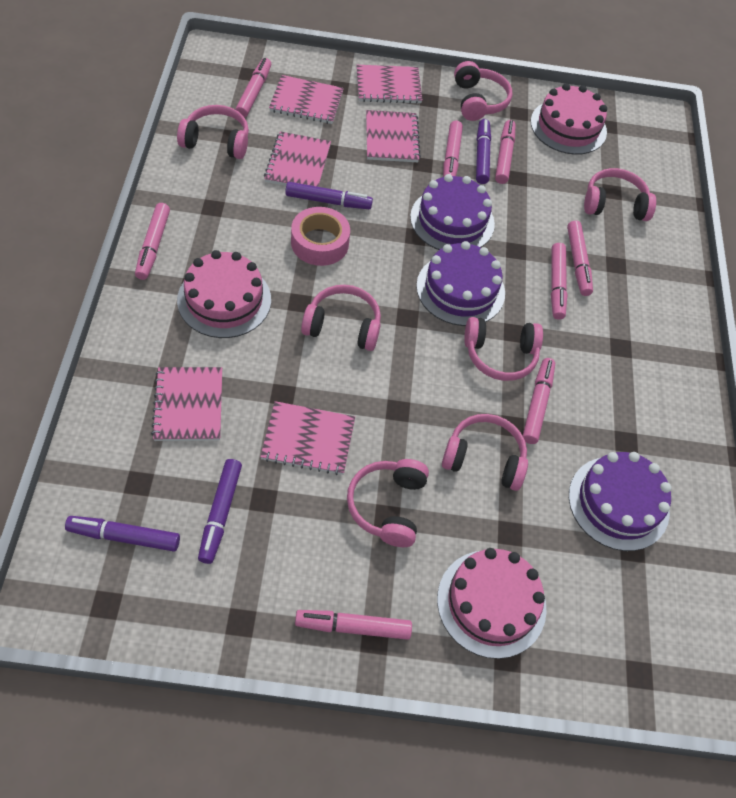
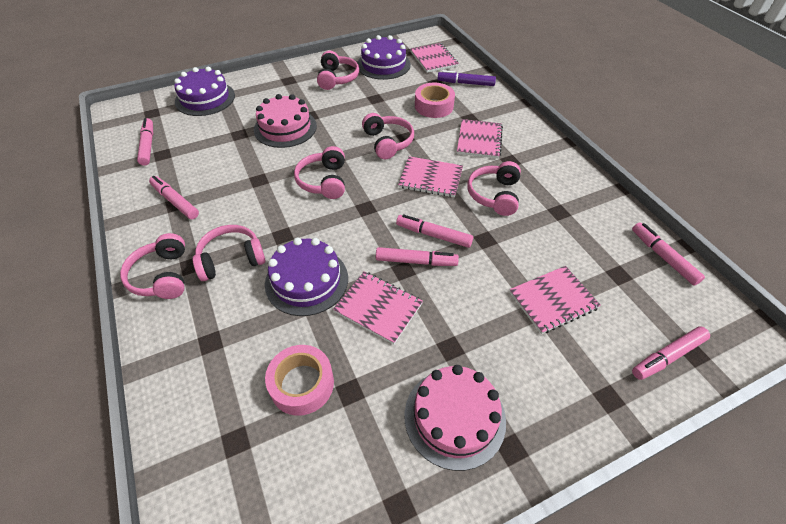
pink cake: 3 -> 2
pink headphones: 7 -> 6
pink marker: 8 -> 6
pink notebook: 6 -> 5
pink tape: 1 -> 2
purple marker: 4 -> 1

